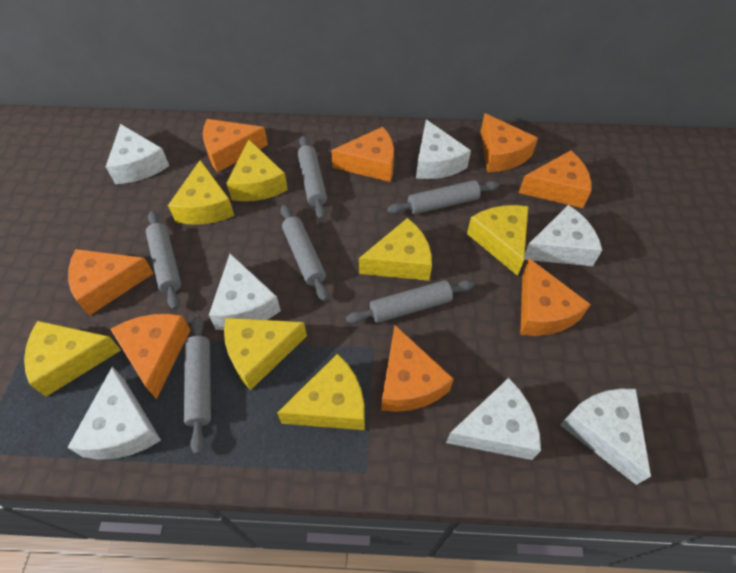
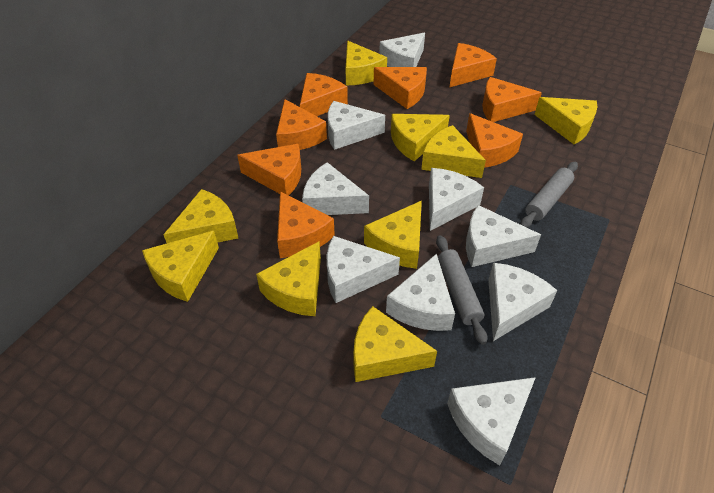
grey rolling pin: 6 -> 2
white cheese: 7 -> 9
yellow cheese: 7 -> 9

